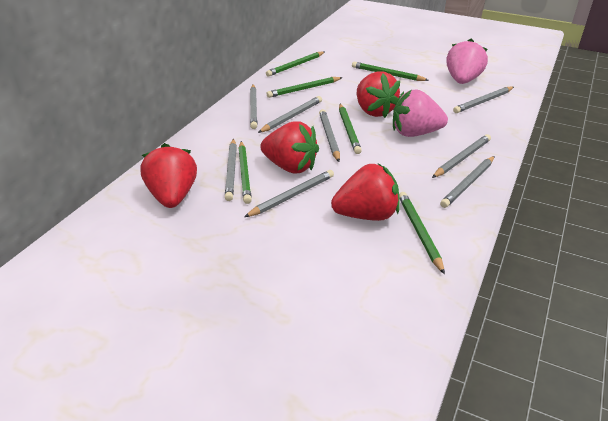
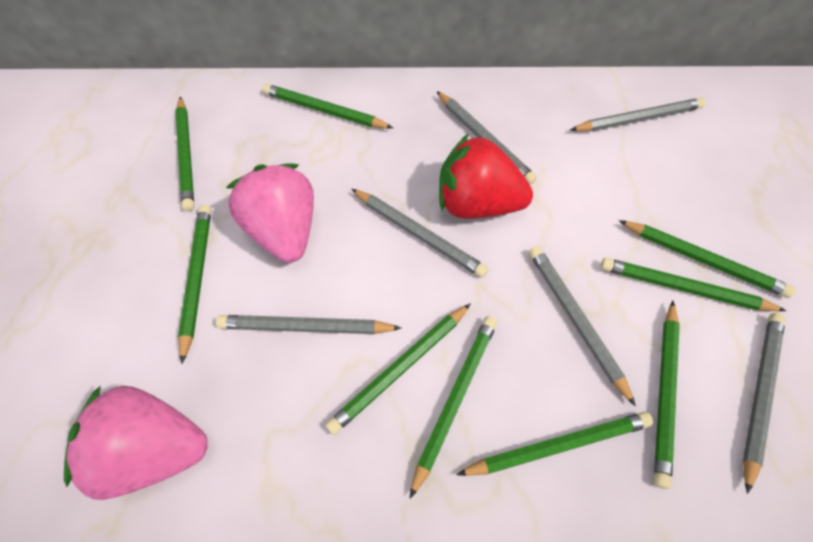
green pencil: 6 -> 9
grey pencil: 8 -> 6
red strawberry: 4 -> 1

